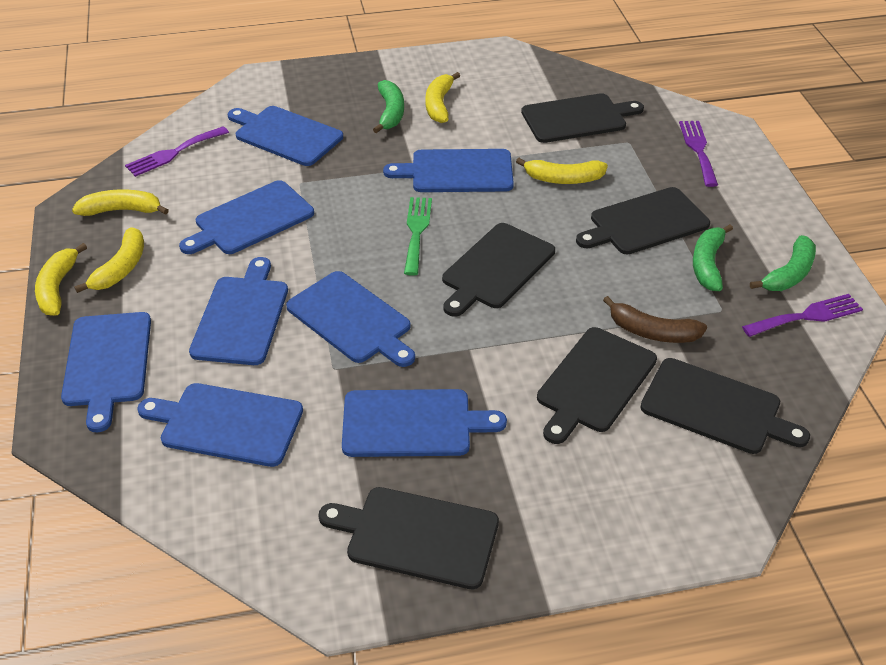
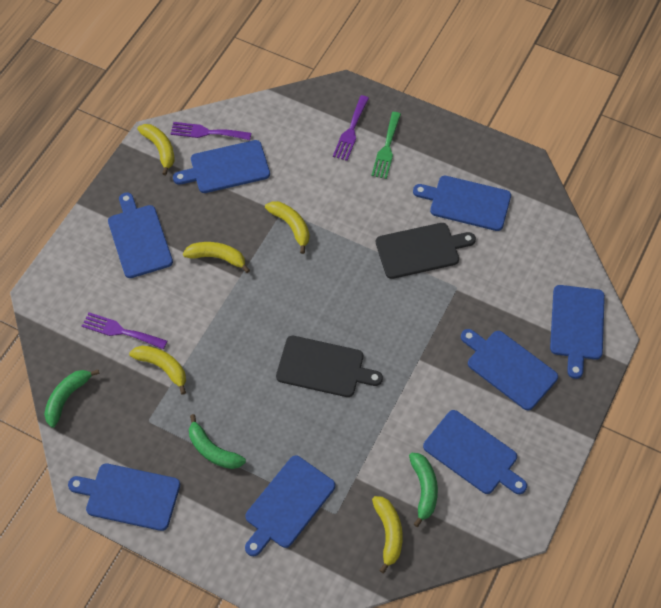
black cutting board: 6 -> 2
brown banana: 1 -> 0

